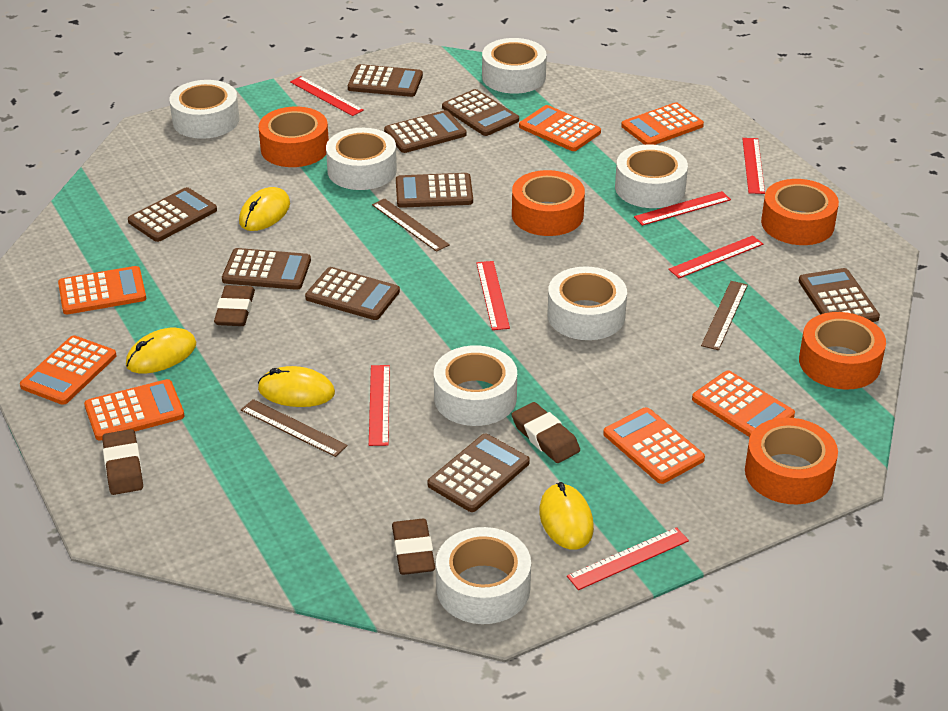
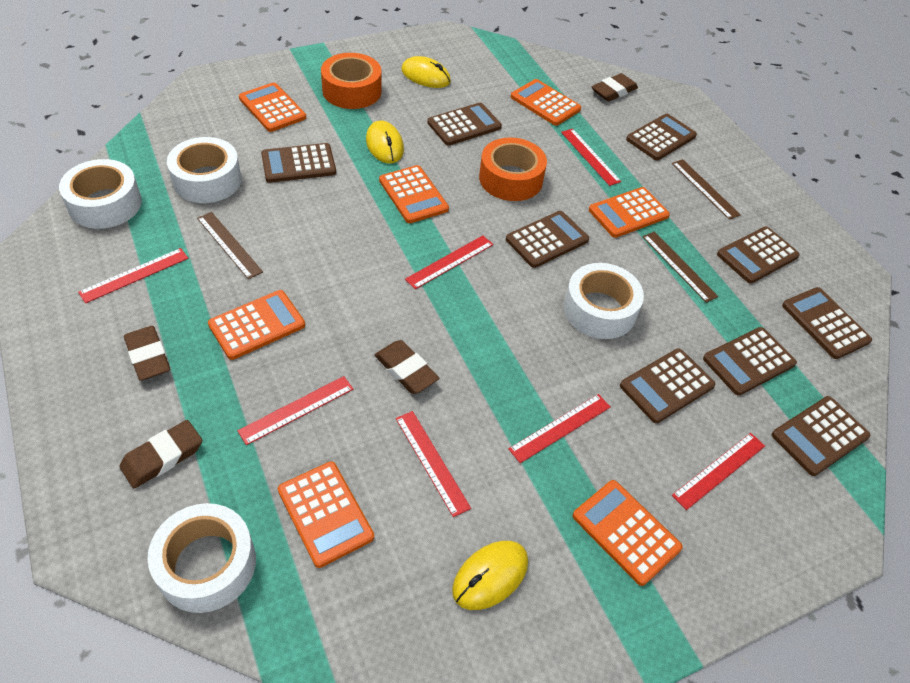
orange tape: 5 -> 2
white tape: 7 -> 4
yellow mouse: 4 -> 3

